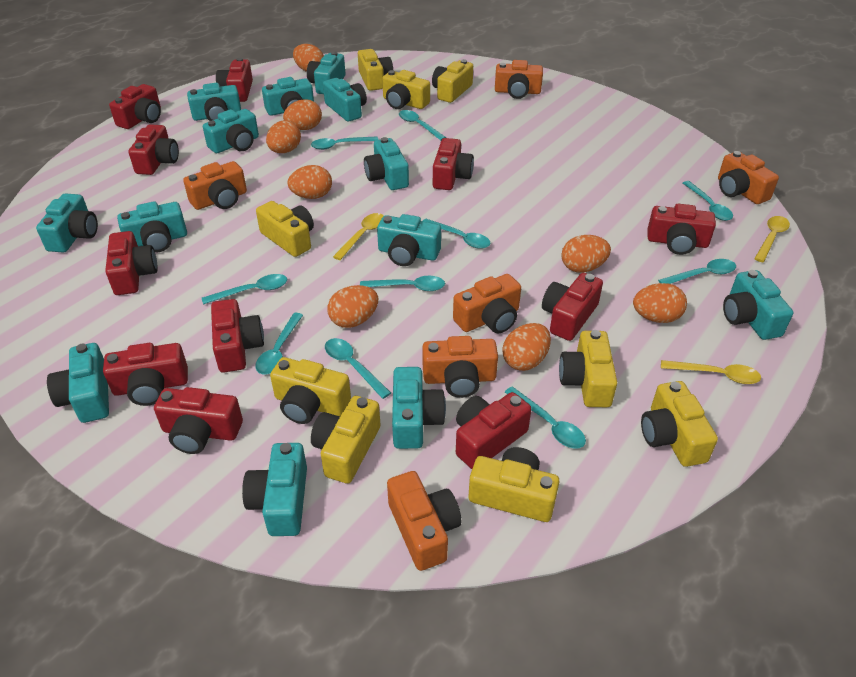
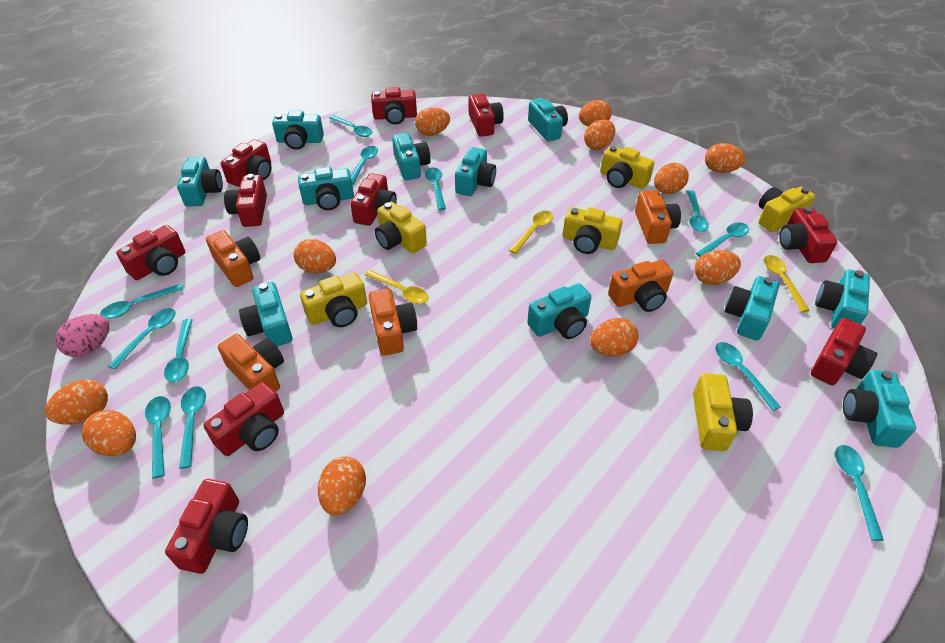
orange camera: 6 -> 5
orange egg: 8 -> 11
pink egg: 0 -> 1
red camera: 11 -> 10
turquoise camera: 13 -> 11
turquoise spoon: 10 -> 12
yellow camera: 9 -> 6

